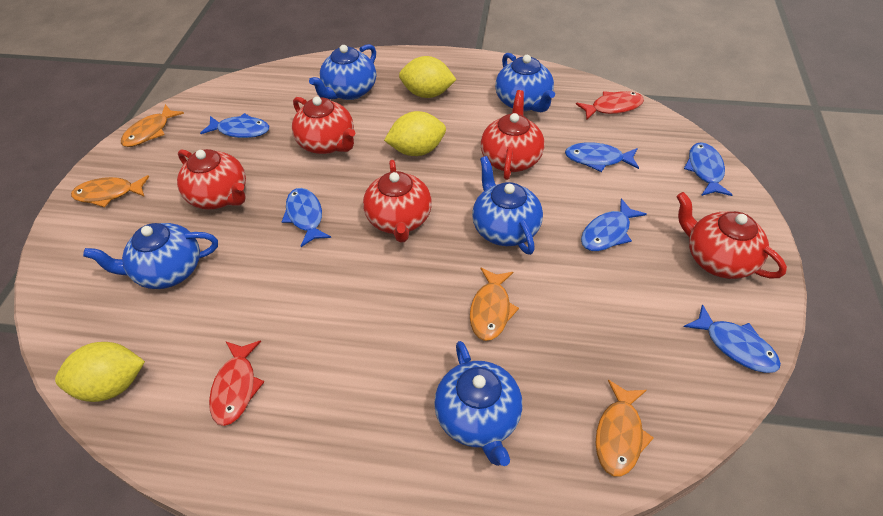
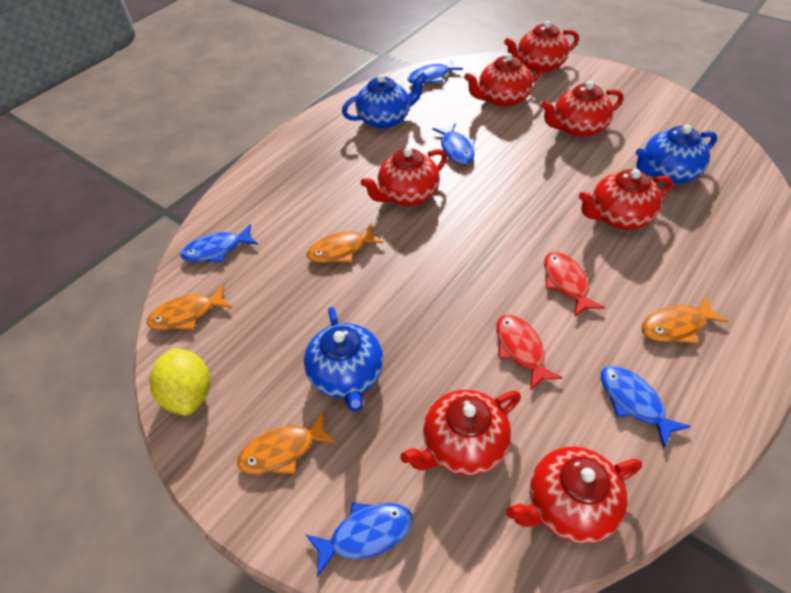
blue fish: 6 -> 5
blue teapot: 5 -> 3
red teapot: 5 -> 7
yellow lemon: 3 -> 1

